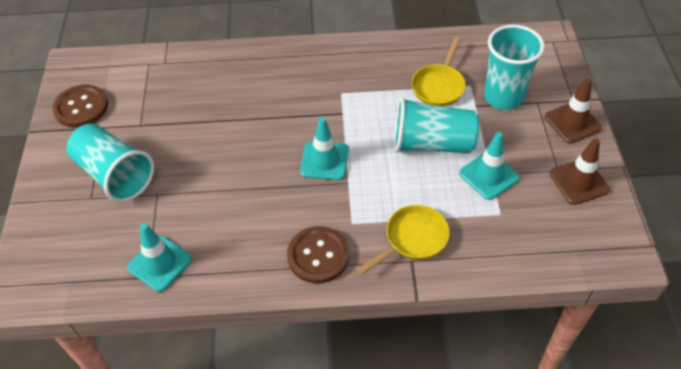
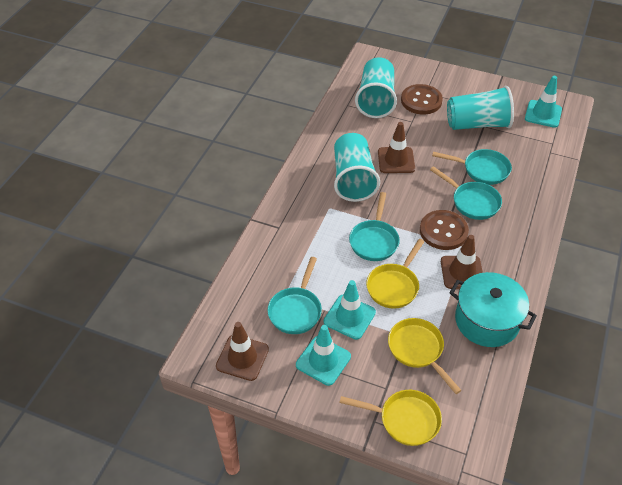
brown traffic cone: 2 -> 3
turquoise pan: 0 -> 4
turquoise pot: 0 -> 1
yellow pan: 2 -> 3

